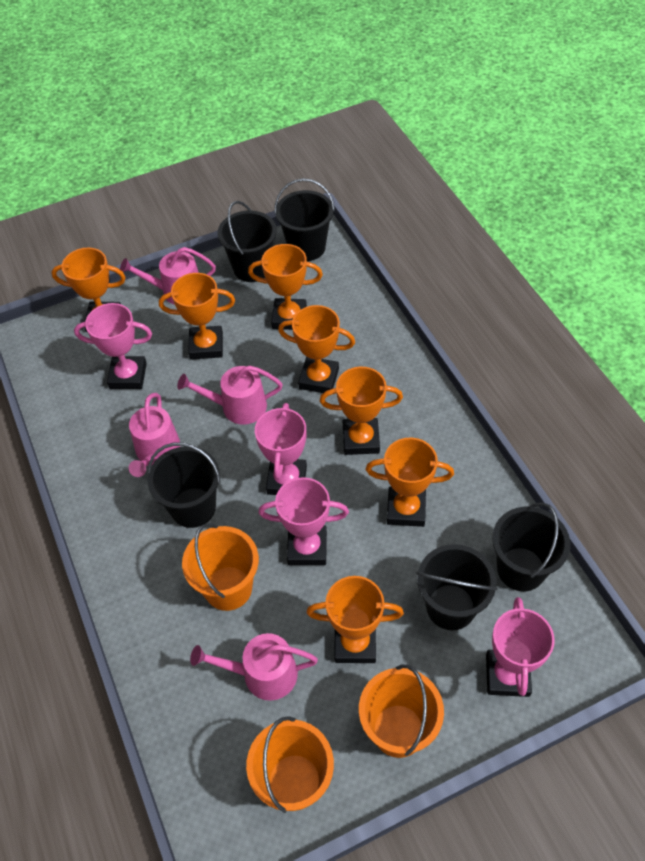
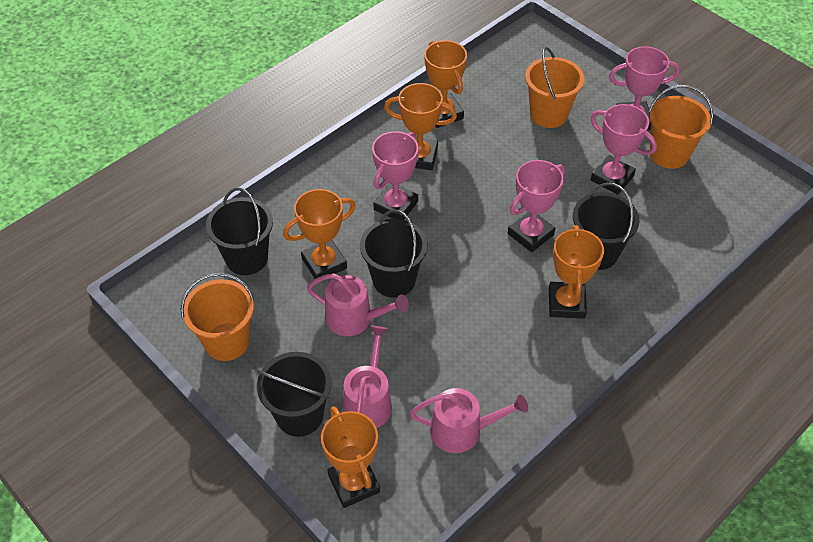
black bucket: 5 -> 4
orange trophy: 7 -> 5
pink watering can: 4 -> 3

